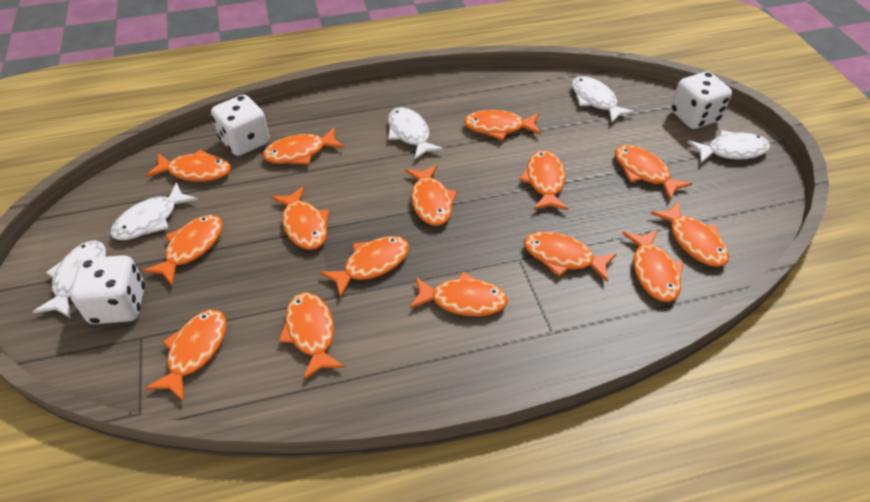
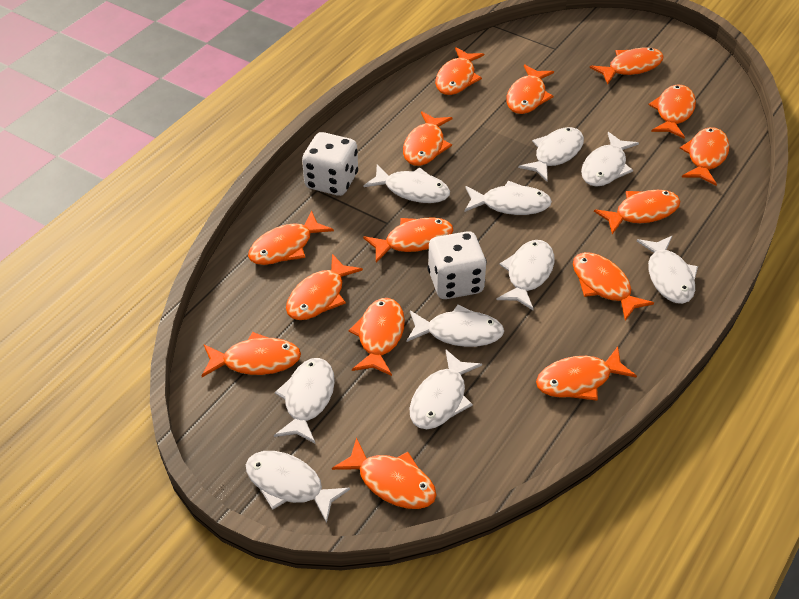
white dice: 3 -> 2
white fish: 5 -> 10

